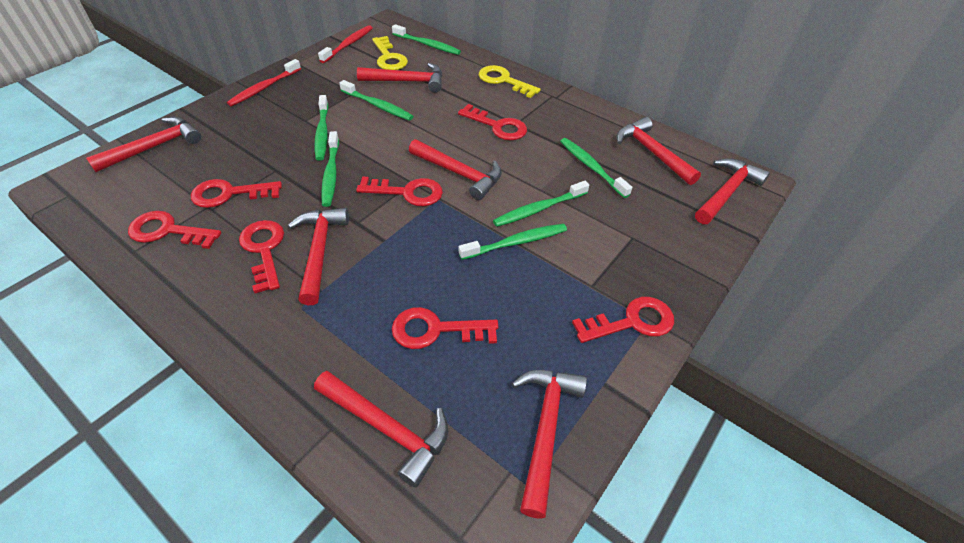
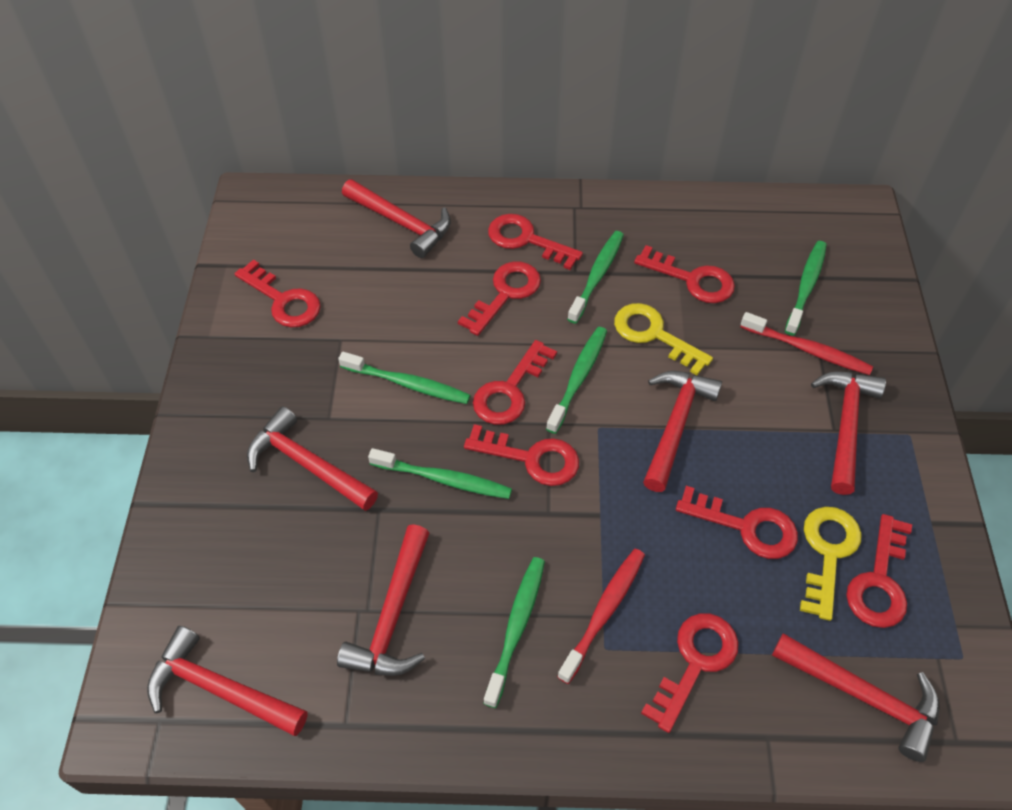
green toothbrush: 7 -> 6
red hammer: 8 -> 7
red key: 7 -> 9

